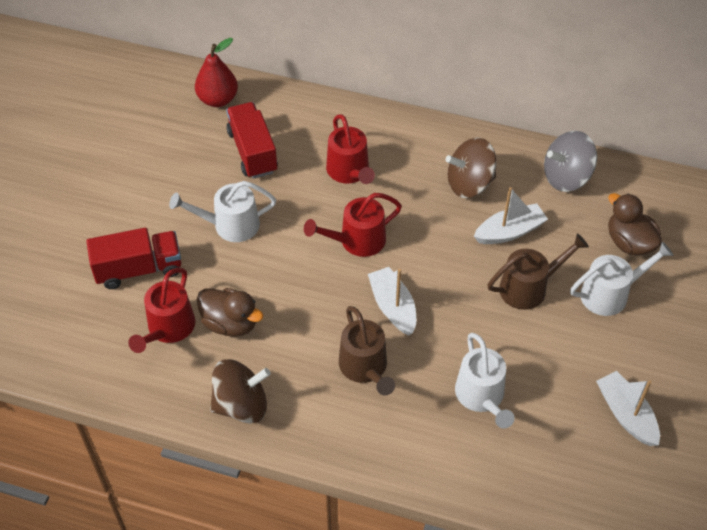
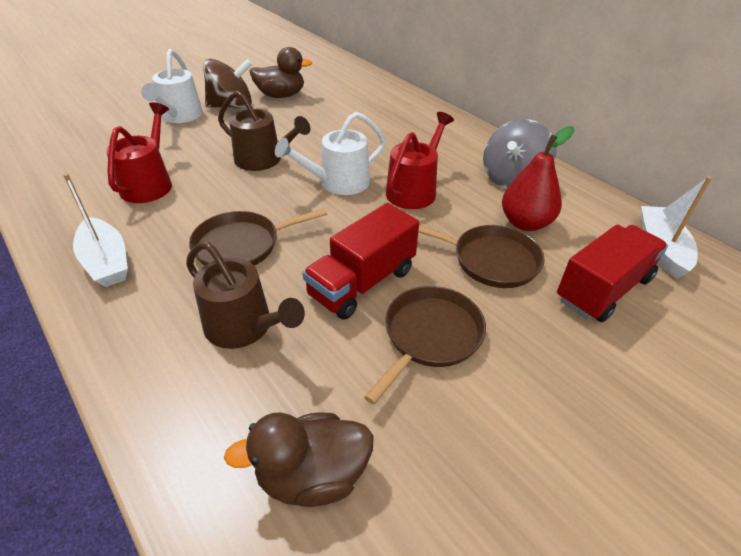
brown pan: 0 -> 3
brown spinning top: 2 -> 1
red watering can: 3 -> 2
white boat: 3 -> 2
white watering can: 3 -> 2

